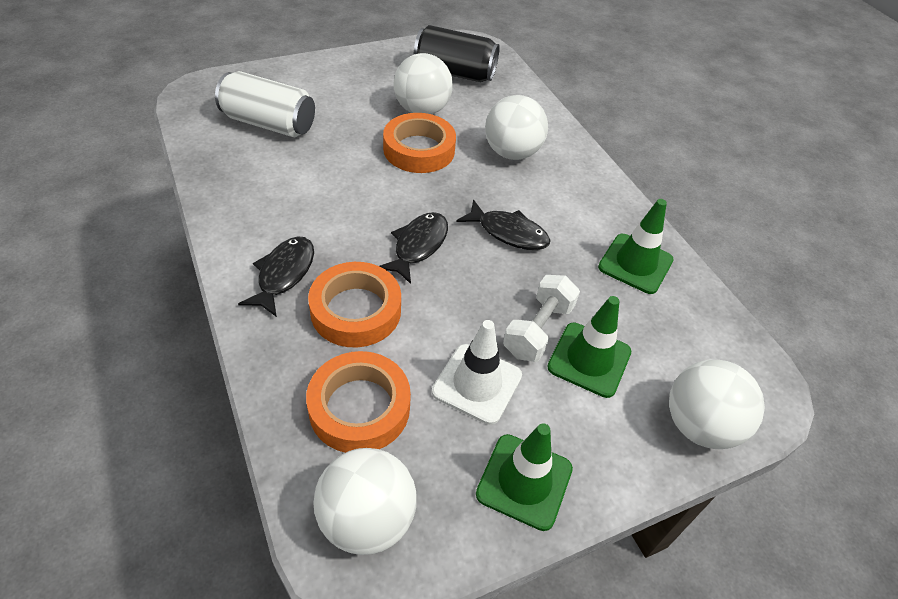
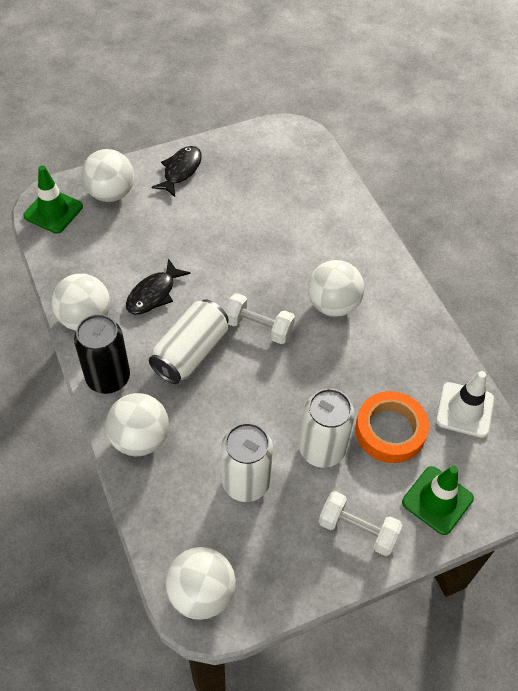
black fish: 3 -> 2
green traffic cone: 3 -> 2
orange tape: 3 -> 1
white ball: 4 -> 5
white can: 1 -> 3
white dumbbell: 1 -> 2

